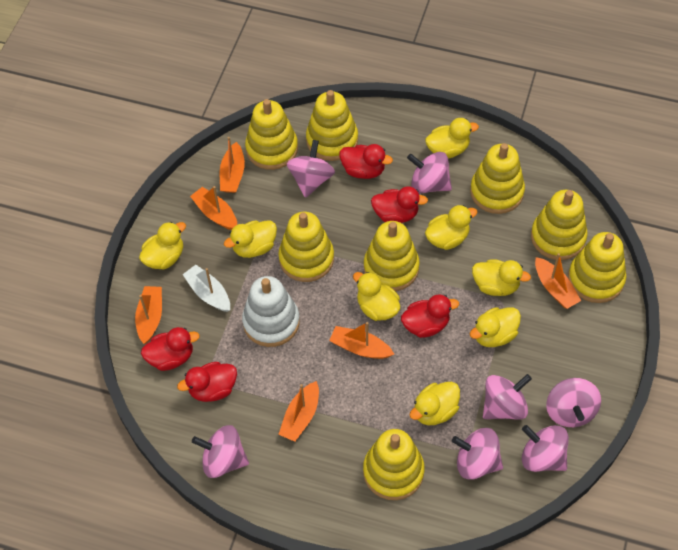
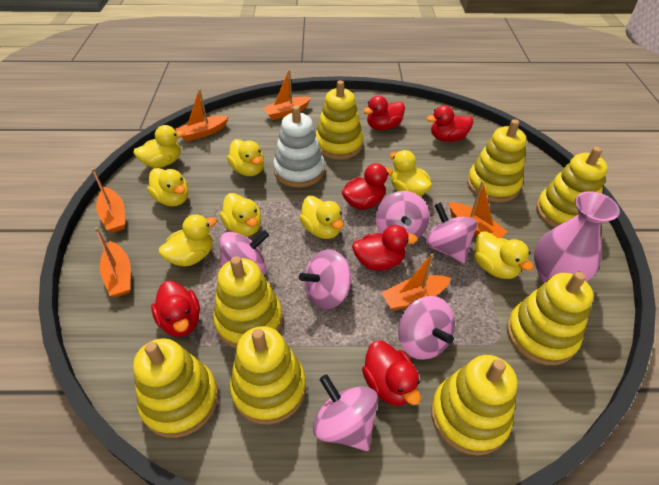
pink spinning top: 7 -> 6
pink vase: 0 -> 1
red duck: 5 -> 6
white boat: 1 -> 0

